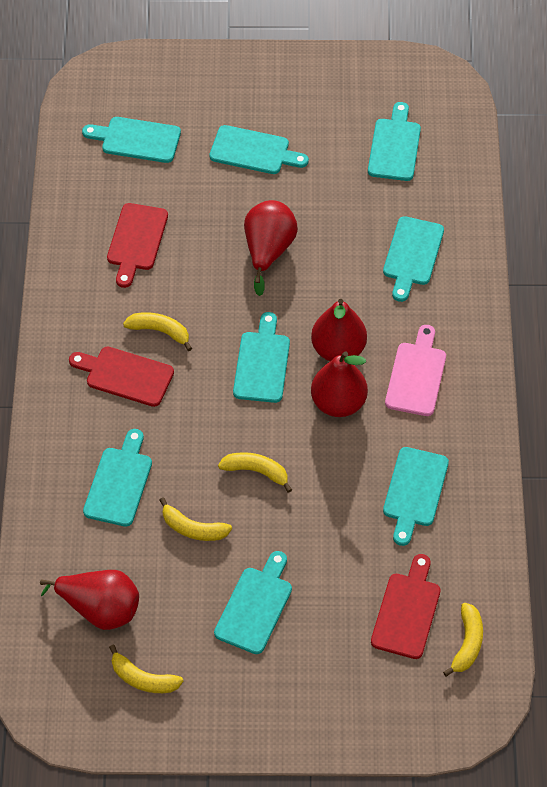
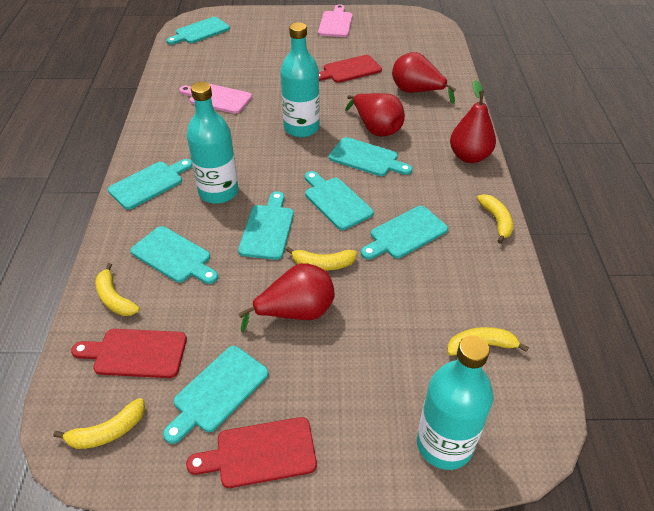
pink cutting board: 1 -> 2
turquoise bottle: 0 -> 3

